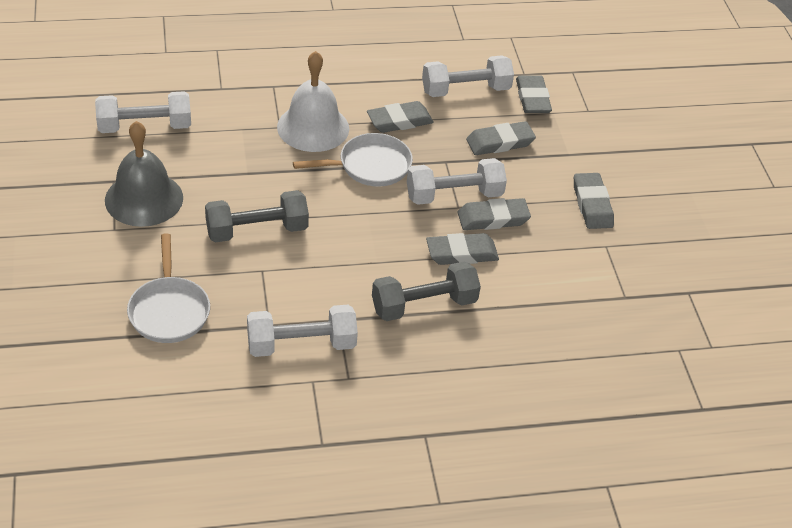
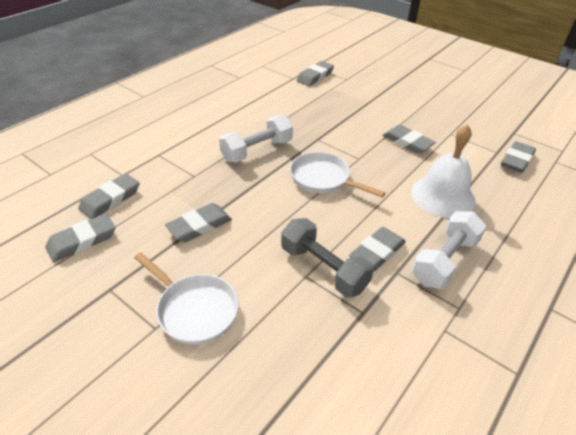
grey bell: 1 -> 0
grey dumbbell: 2 -> 1
grey eraser: 6 -> 7
white dumbbell: 4 -> 2

